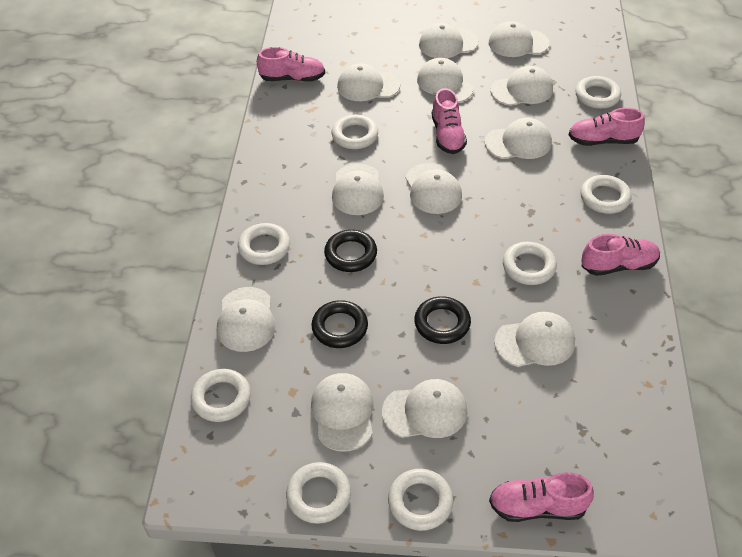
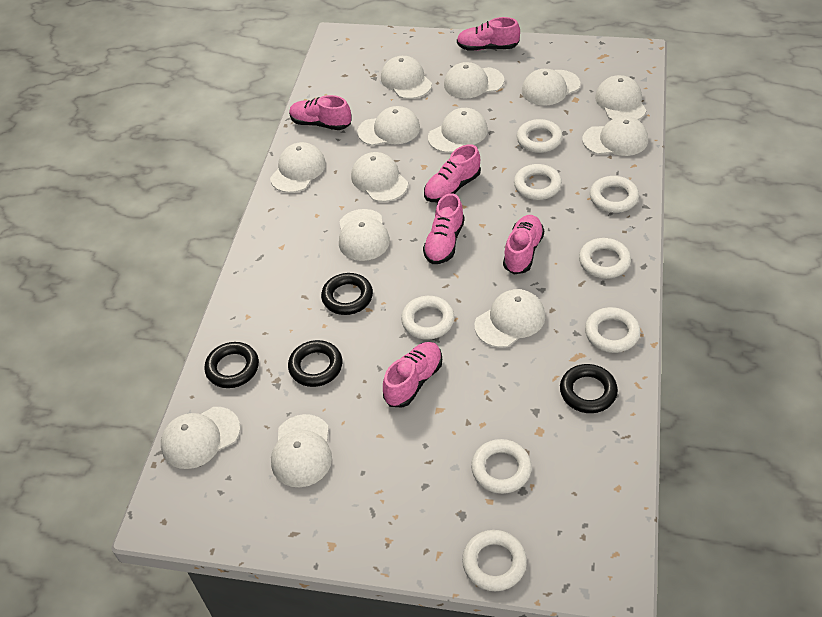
black ring: 3 -> 4
pink shoe: 5 -> 6
white cap: 12 -> 13

